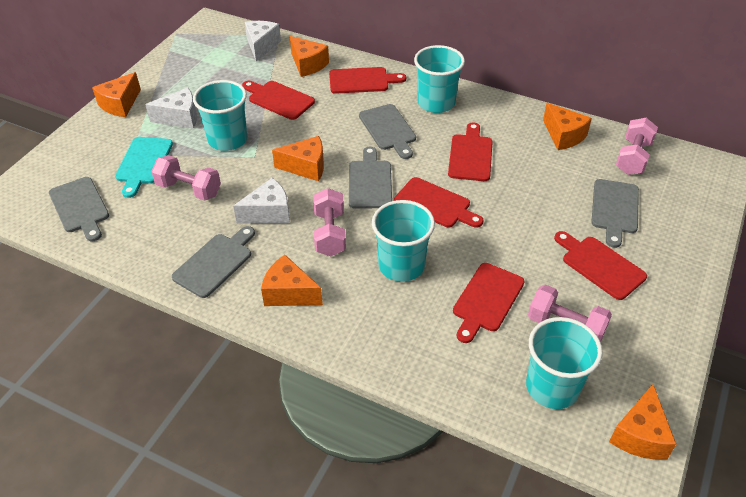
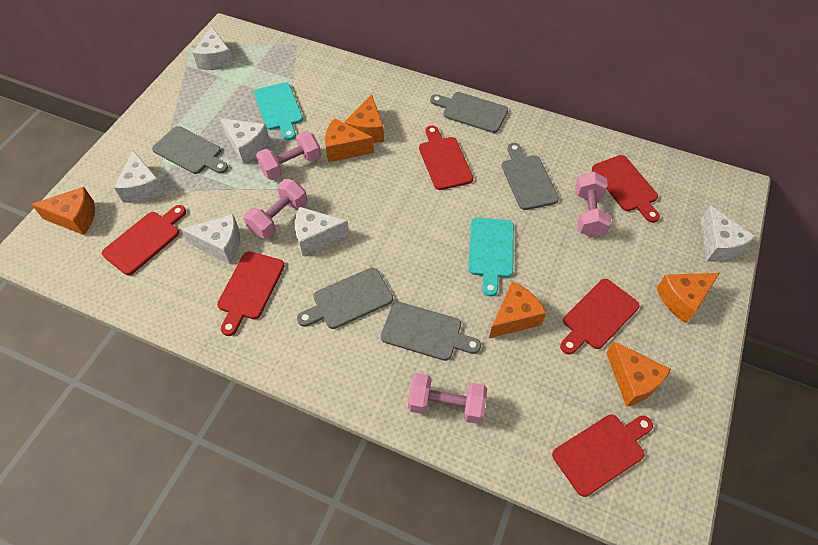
turquoise cup: 4 -> 0
turquoise cutting board: 1 -> 2
white cheese: 3 -> 6

